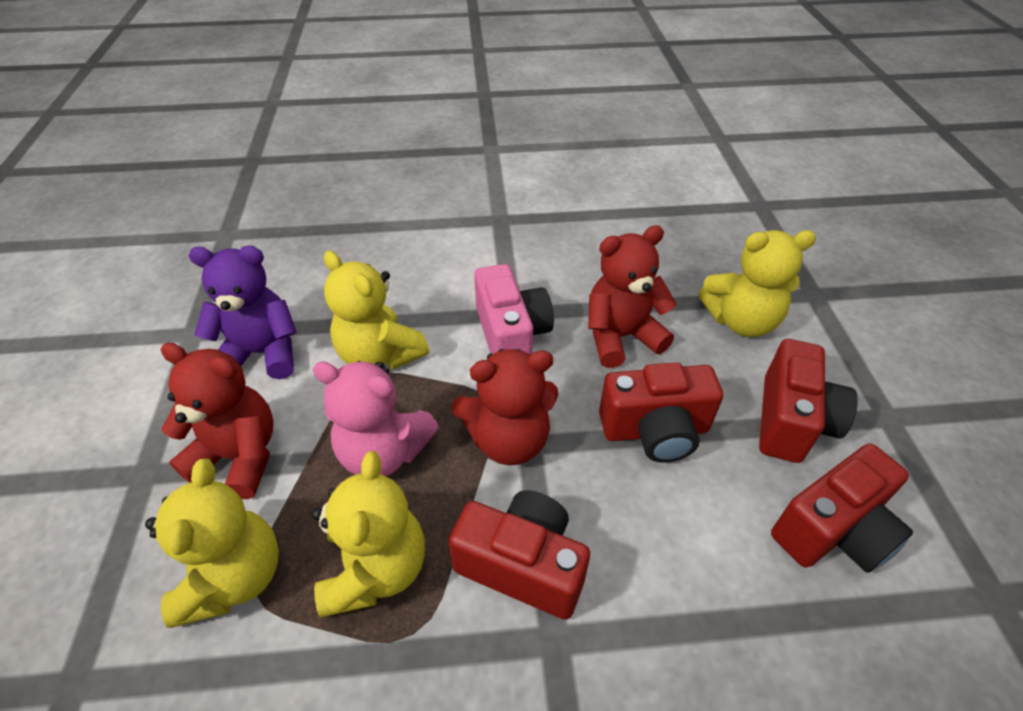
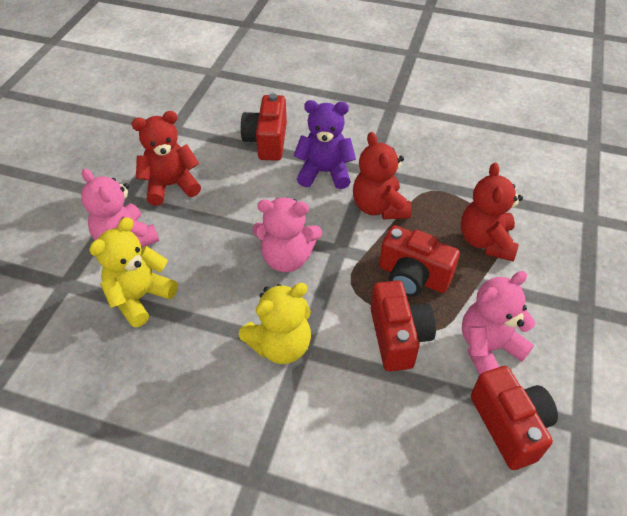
pink camera: 1 -> 0
pink teddy bear: 1 -> 3
yellow teddy bear: 4 -> 2

